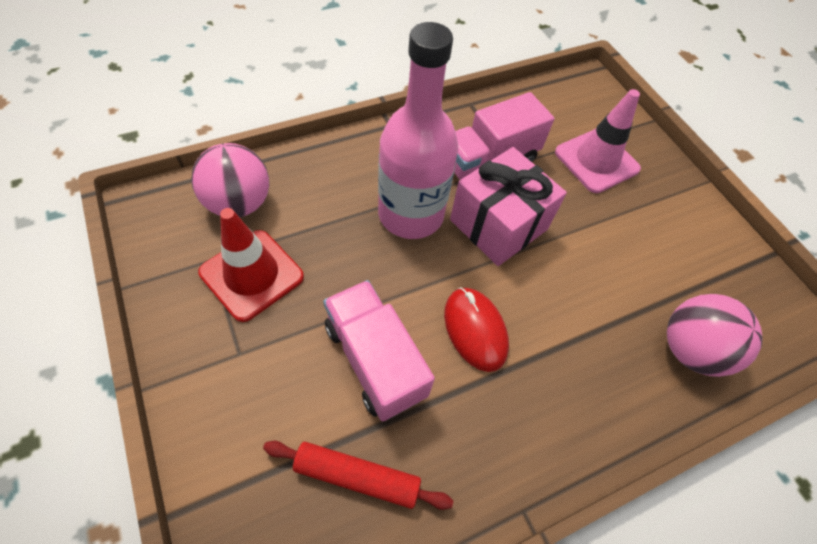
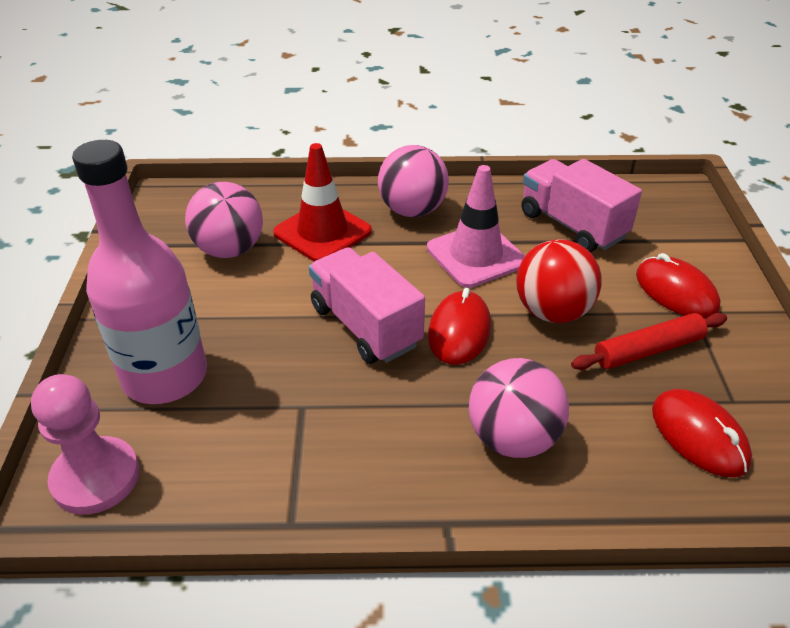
pink ball: 2 -> 3
pink gift: 1 -> 0
pink pawn: 0 -> 1
red ball: 0 -> 1
red mouse: 1 -> 3

